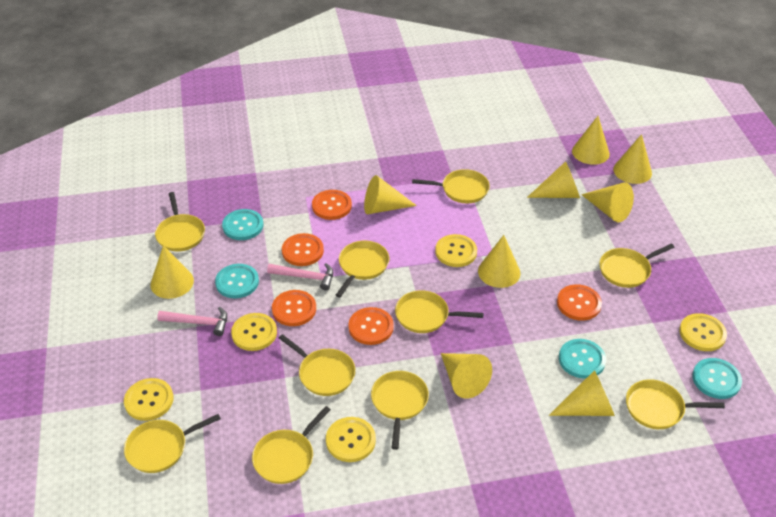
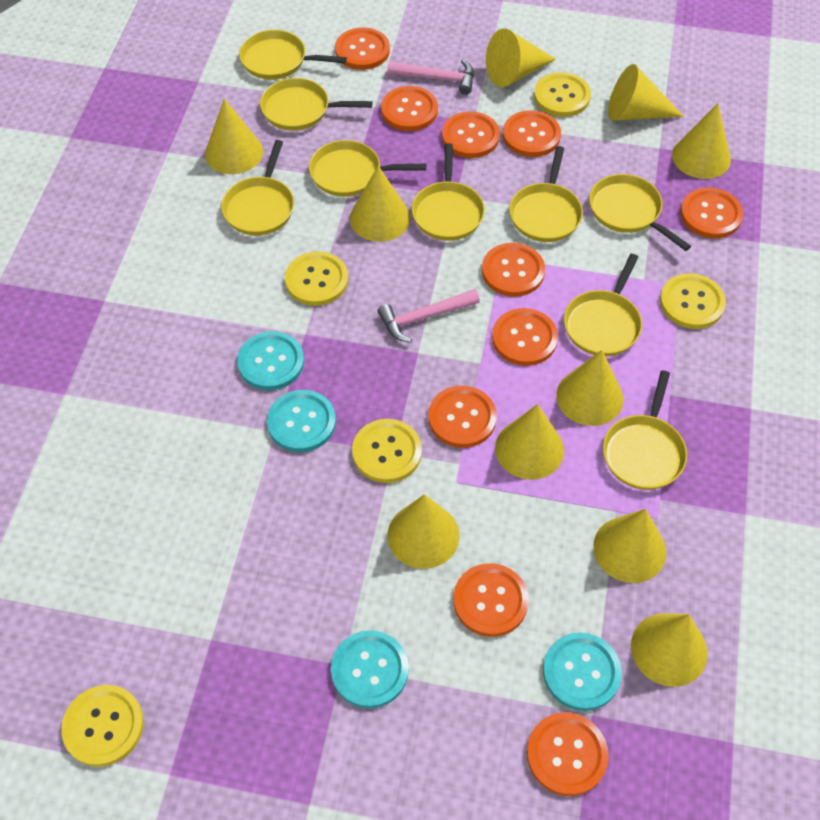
orange button: 5 -> 10
yellow cone: 9 -> 10
yellow pan: 10 -> 9

